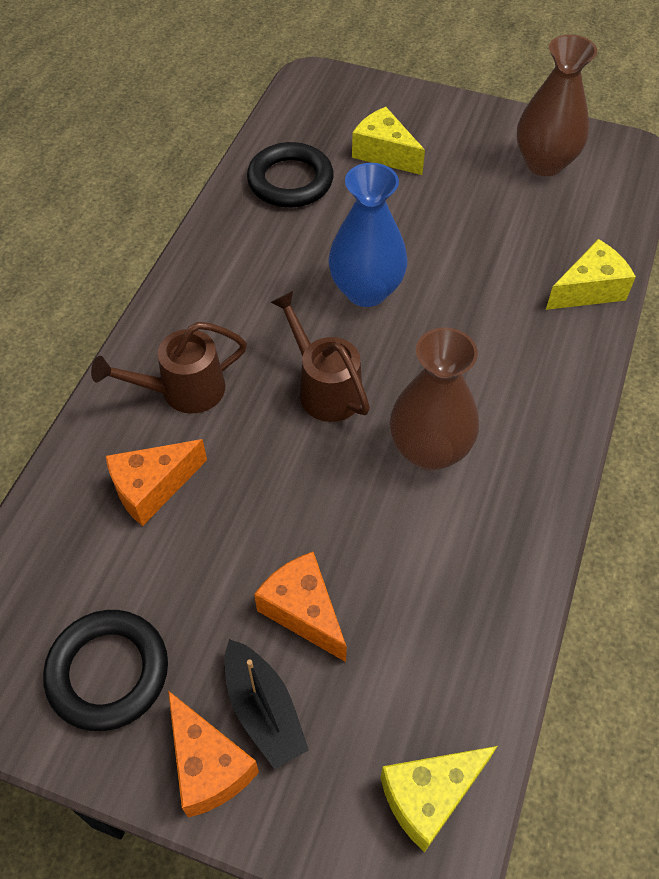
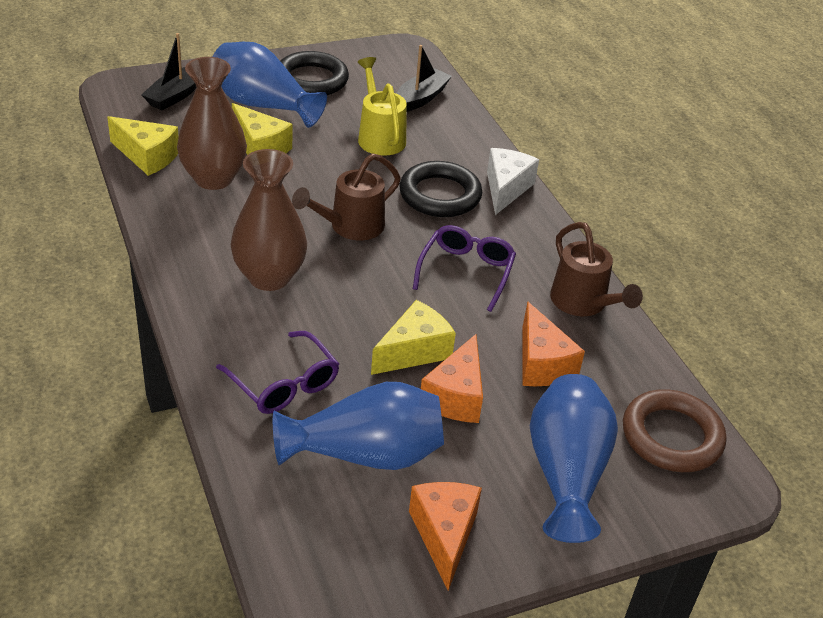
black boat: 1 -> 2
blue vase: 1 -> 3
brown ring: 0 -> 1
purple glasses: 0 -> 2
white cheese: 0 -> 1
yellow watering can: 0 -> 1

